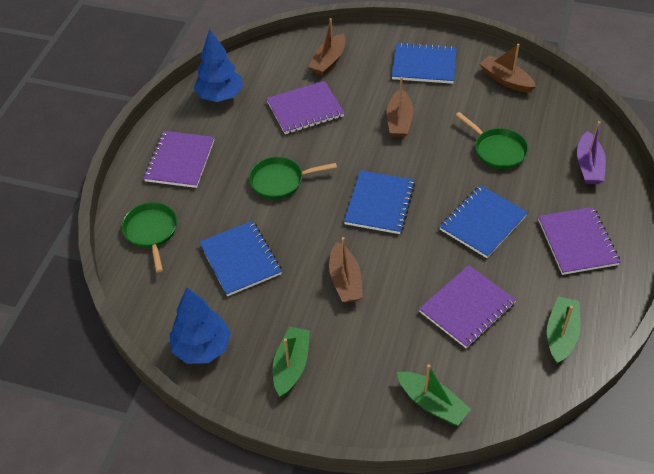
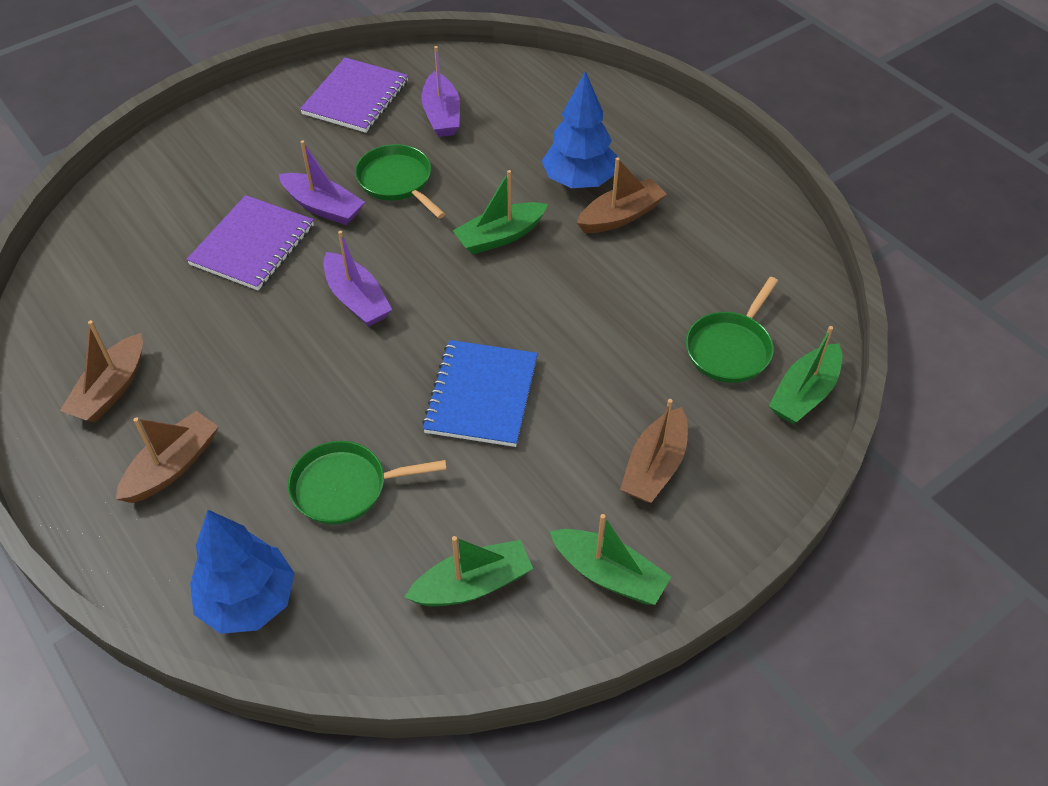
blue notebook: 4 -> 1
green boat: 3 -> 4
purple boat: 1 -> 3
purple notebook: 4 -> 2

